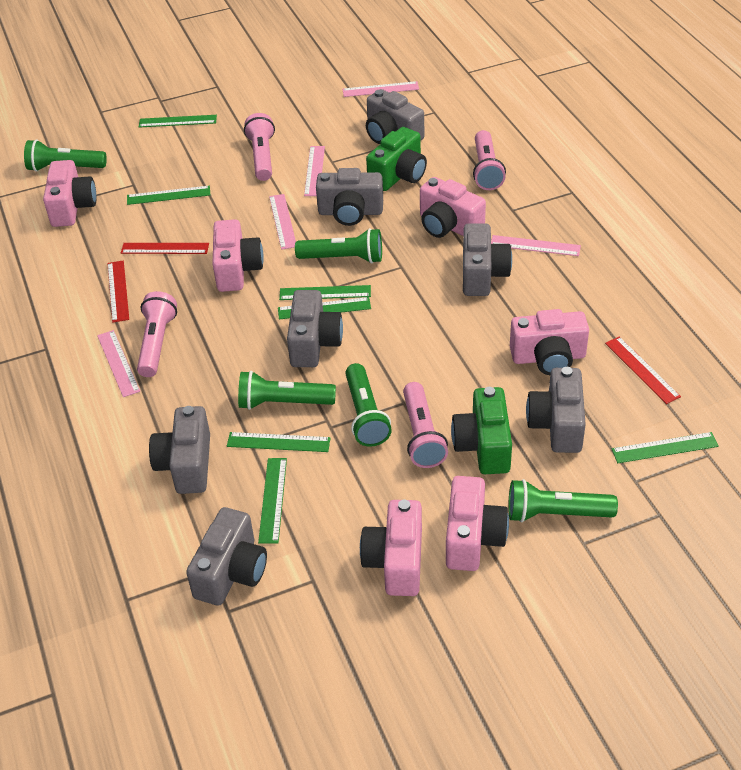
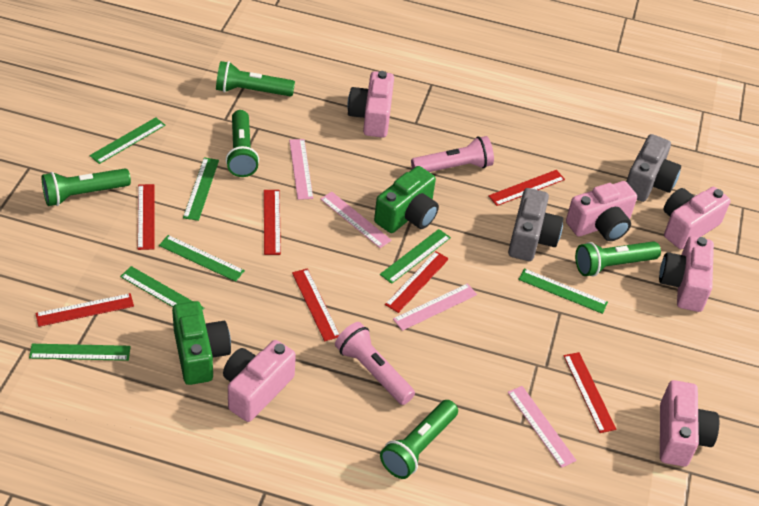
grey camera: 7 -> 2
pink flashlight: 4 -> 2
pink ruler: 5 -> 4
red ruler: 3 -> 7

